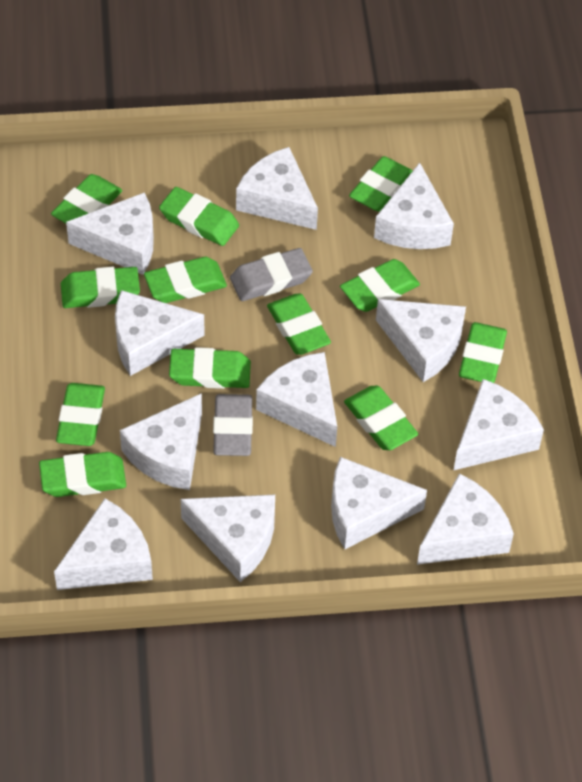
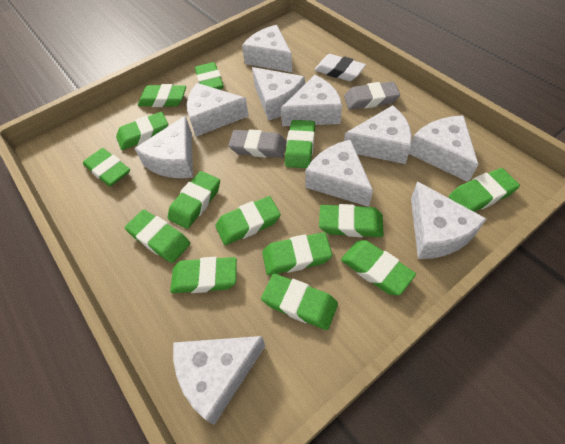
green eraser: 12 -> 14
white cheese: 12 -> 10
white eraser: 0 -> 1

